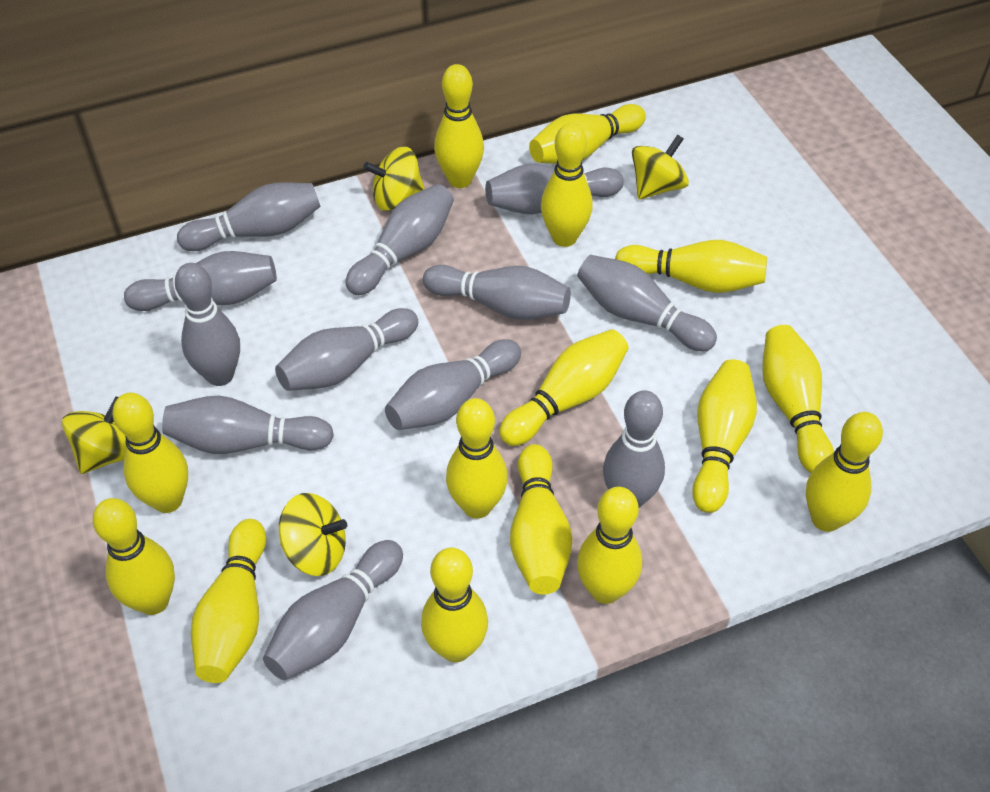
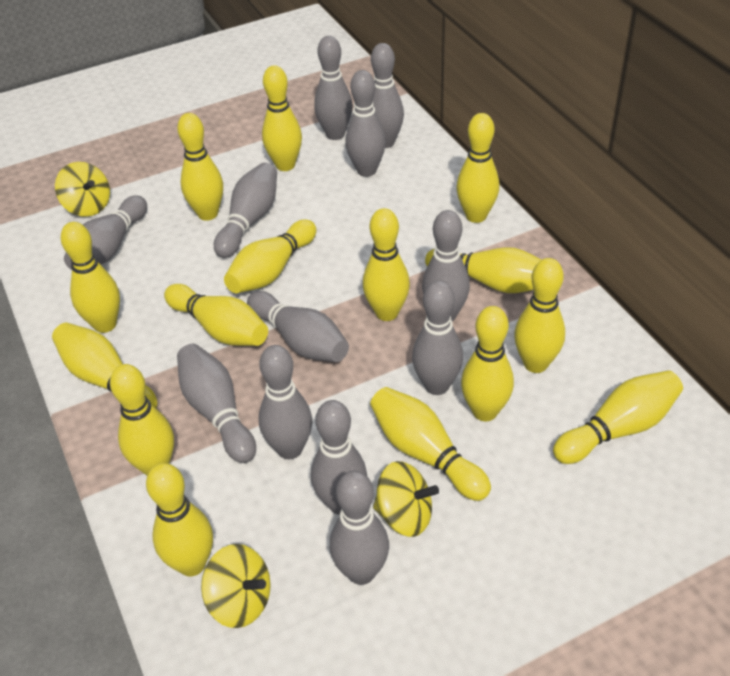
yellow spinning top: 4 -> 3

